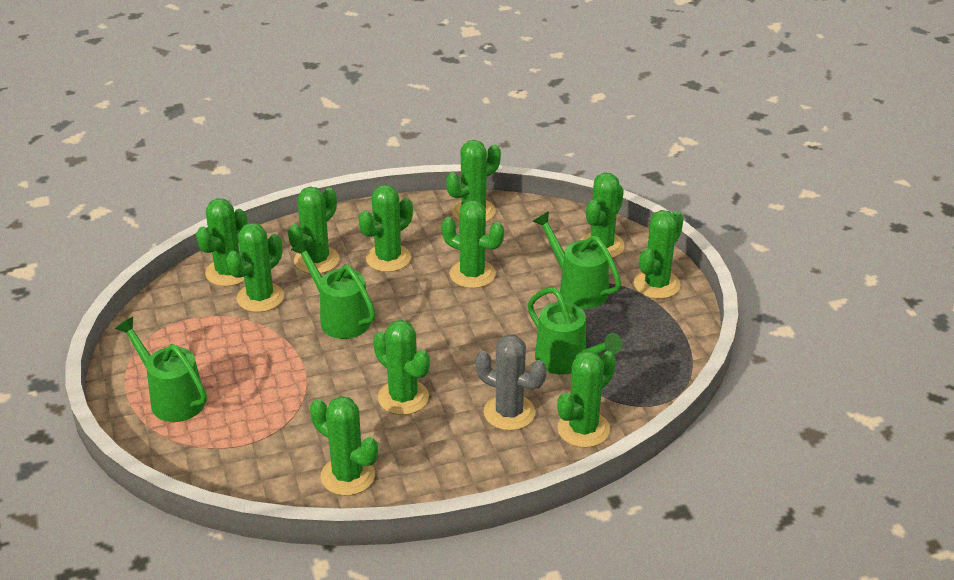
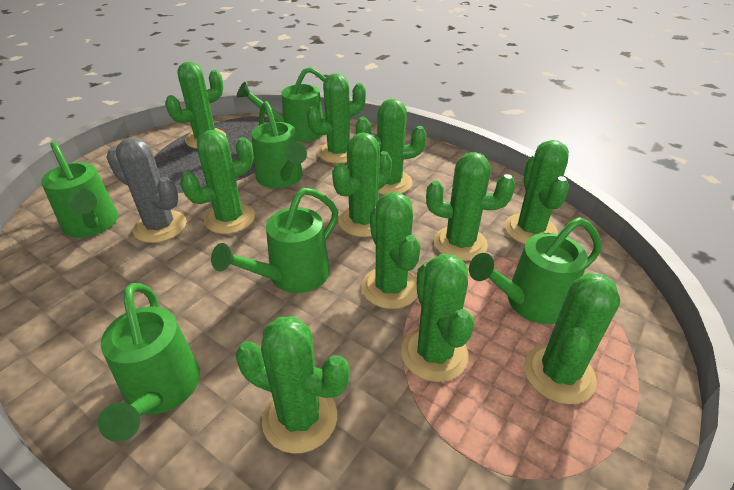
green watering can: 4 -> 6

